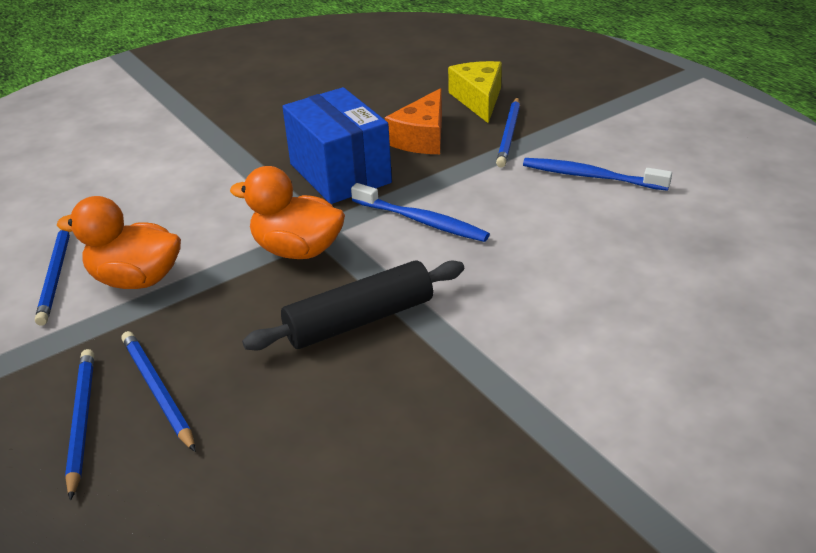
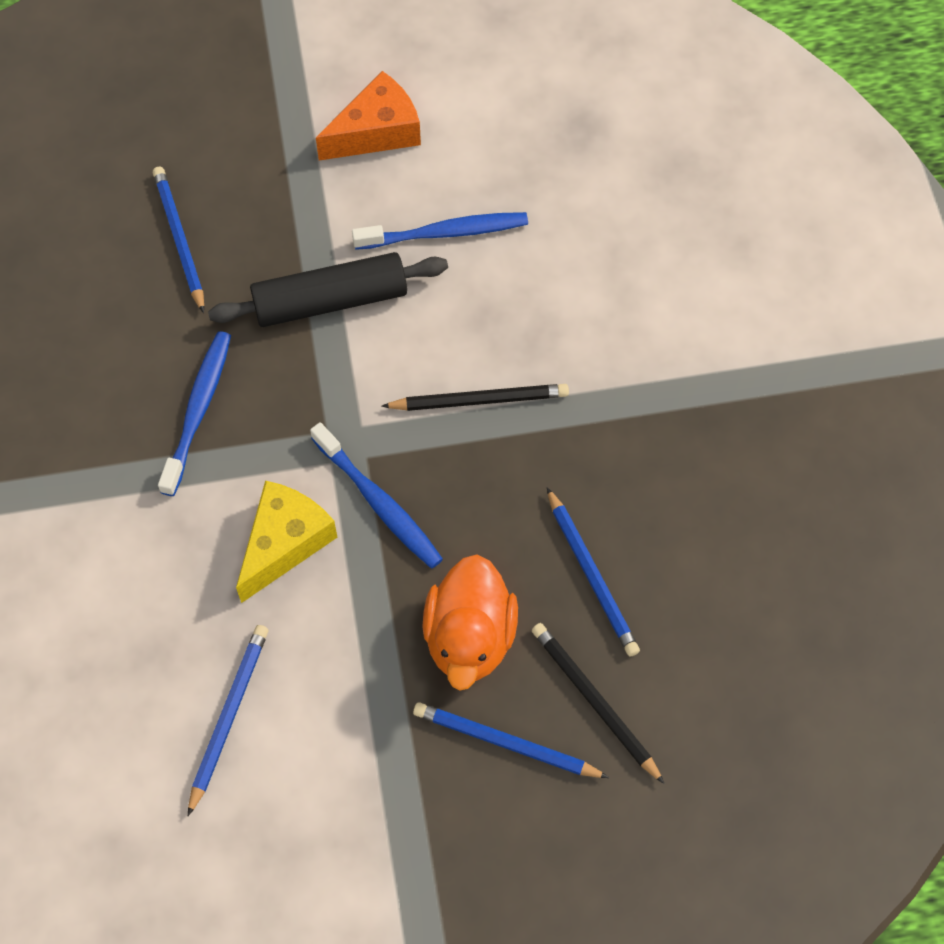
black pencil: 0 -> 2
blue box: 1 -> 0
blue toothbrush: 2 -> 3
orange duck: 2 -> 1

